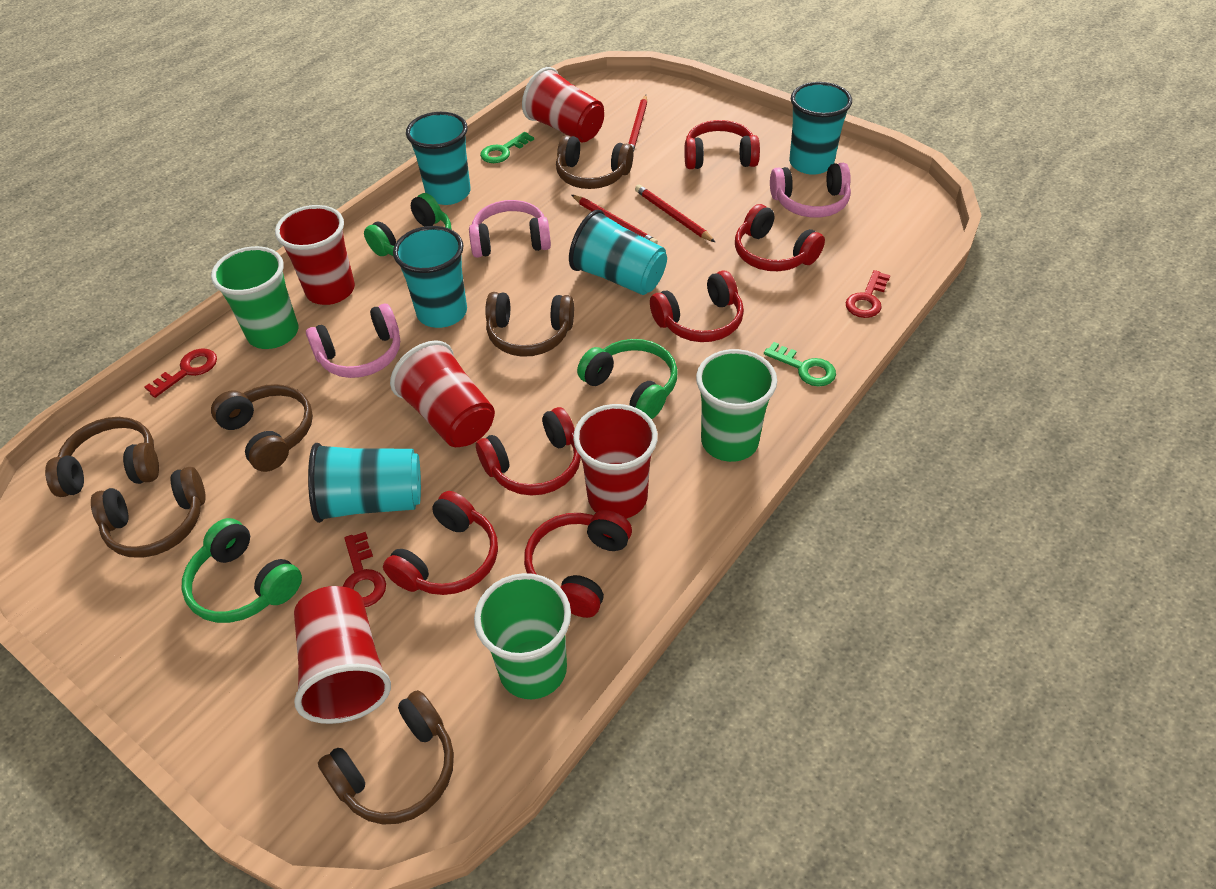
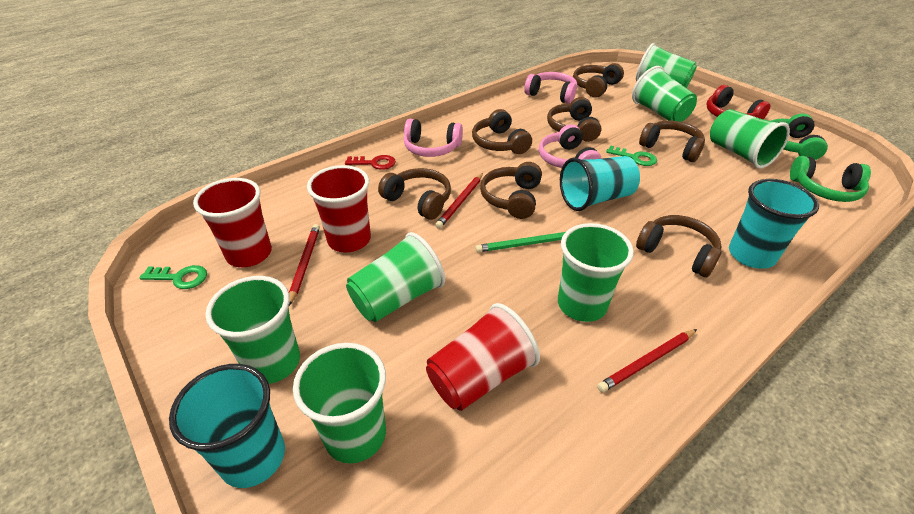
brown headphones: 6 -> 7
green cup: 3 -> 7
green headphones: 3 -> 2
green pencil: 0 -> 1
red cup: 5 -> 3
red headphones: 6 -> 1
red key: 3 -> 1
turquoise cup: 5 -> 3

